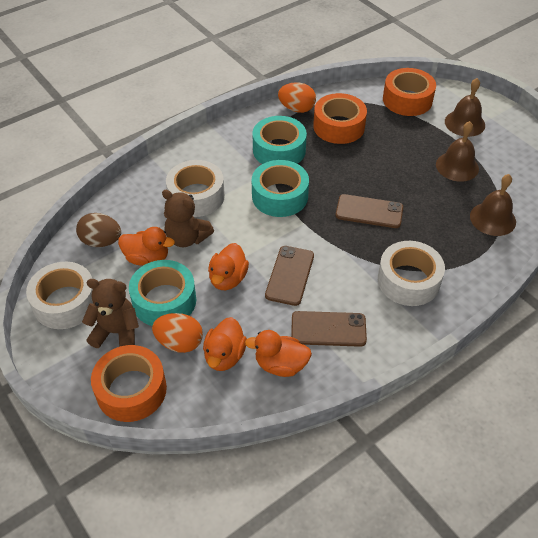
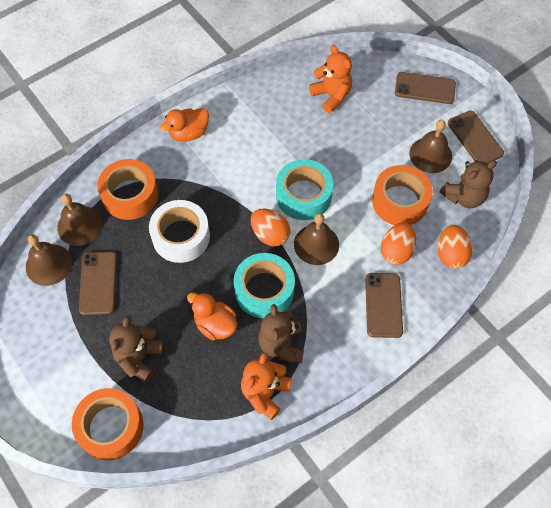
brown bell: 3 -> 4
brown egg: 1 -> 0
brown phone: 3 -> 4
brown teddy bear: 2 -> 3
orange duck: 4 -> 2
orange egg: 2 -> 3
orange teddy bear: 0 -> 2
turquoise tape: 3 -> 2
white tape: 3 -> 1

